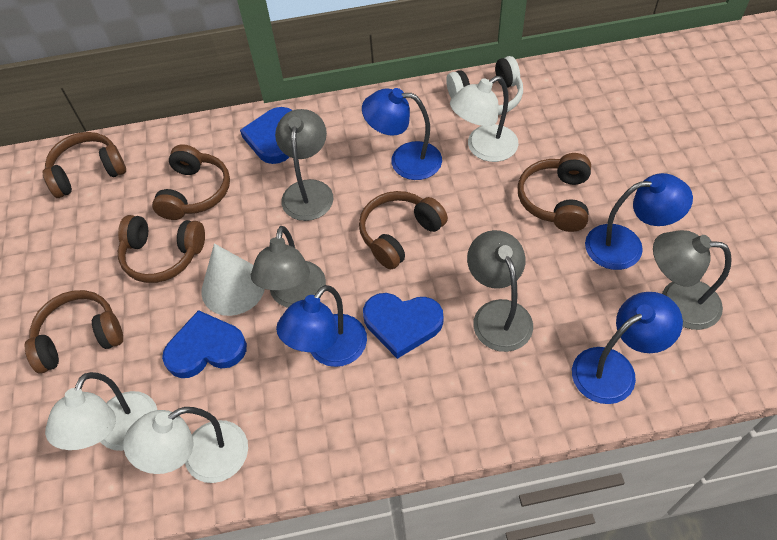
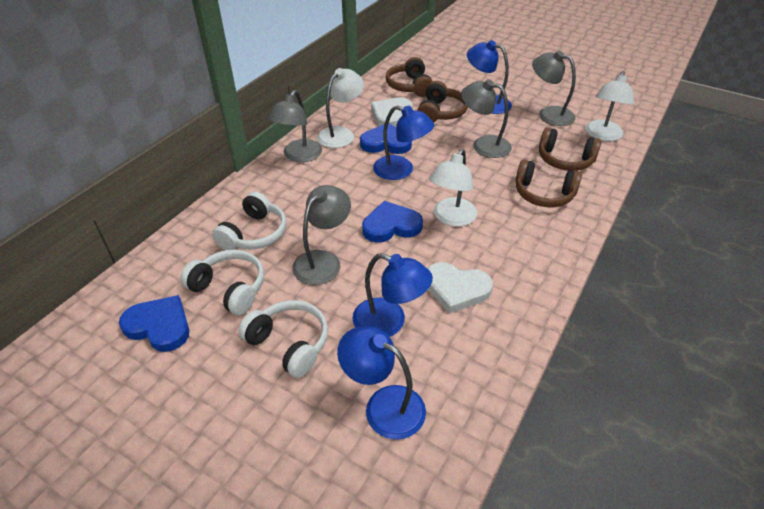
brown headphones: 6 -> 4
white cone: 1 -> 0
white headphones: 1 -> 3
white heart: 0 -> 2

